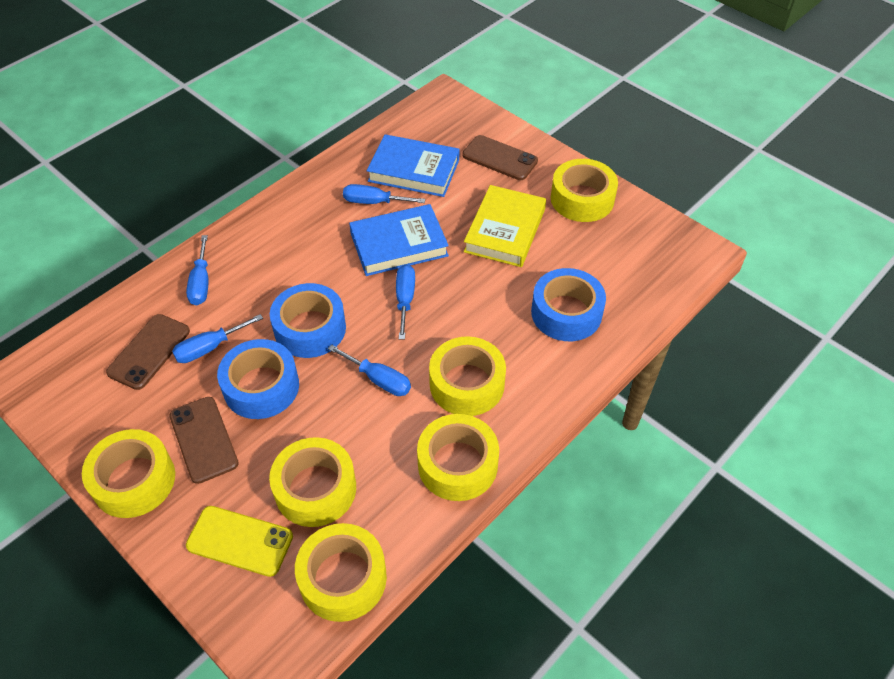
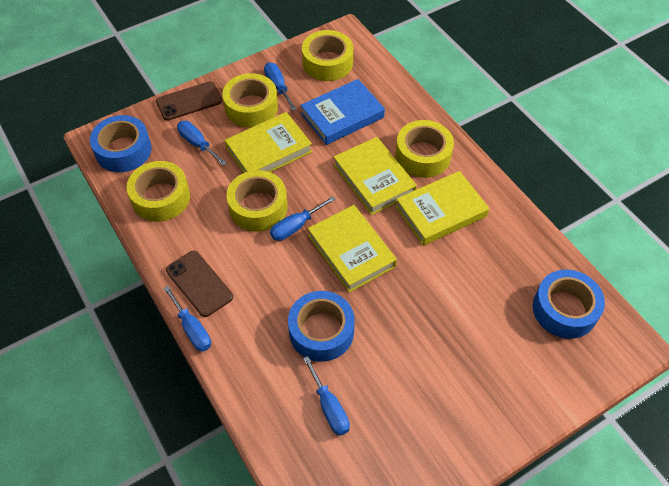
blue book: 2 -> 1
brown phone: 3 -> 2
yellow book: 1 -> 4
yellow phone: 1 -> 0
yellow tape: 6 -> 5

